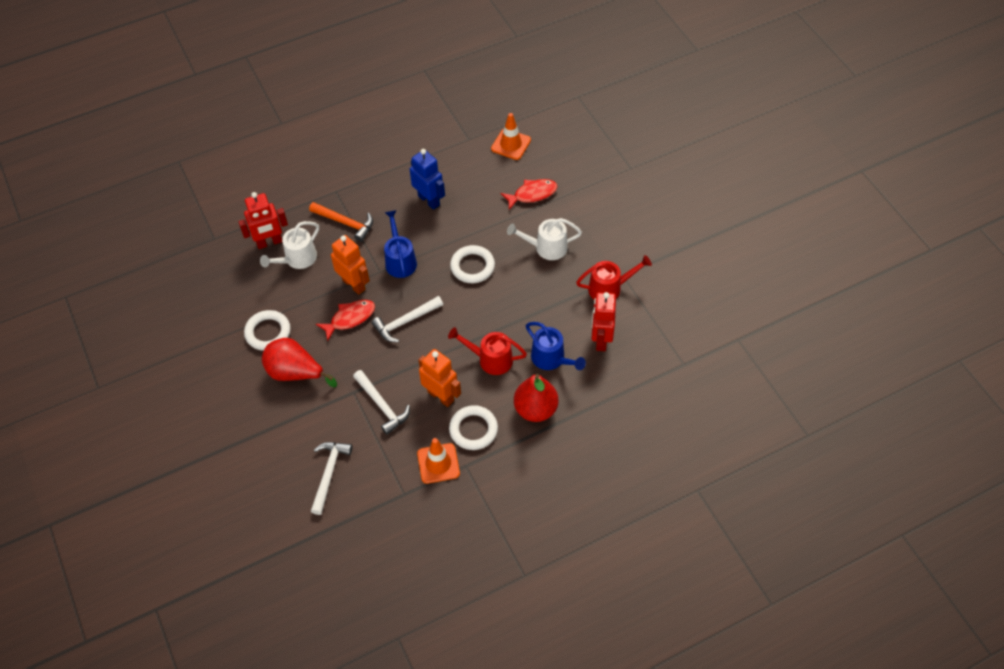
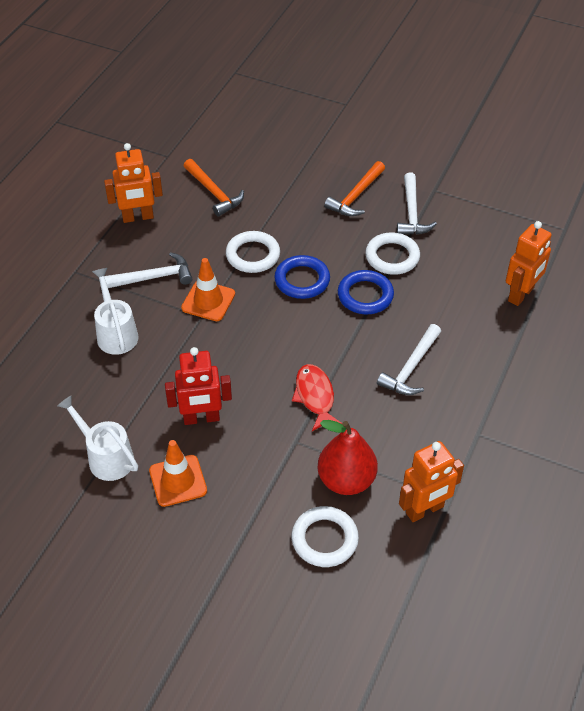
blue ring: 0 -> 2
blue robot: 1 -> 0
blue watering can: 2 -> 0
orange hammer: 1 -> 2
orange robot: 2 -> 3
red fish: 2 -> 1
red pear: 2 -> 1
red robot: 2 -> 1
red watering can: 2 -> 0

